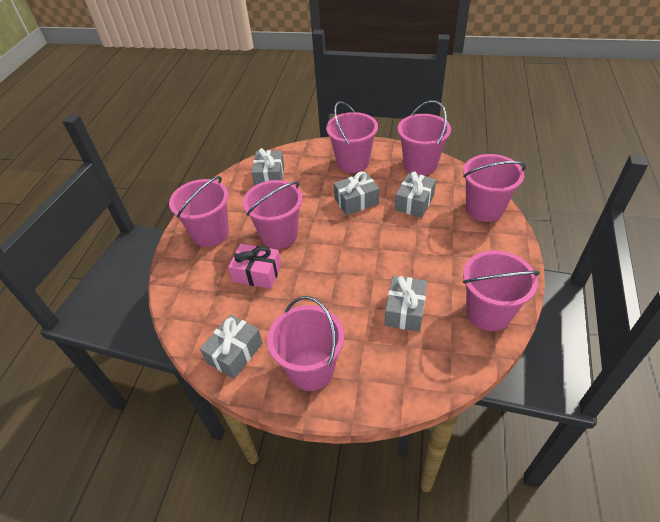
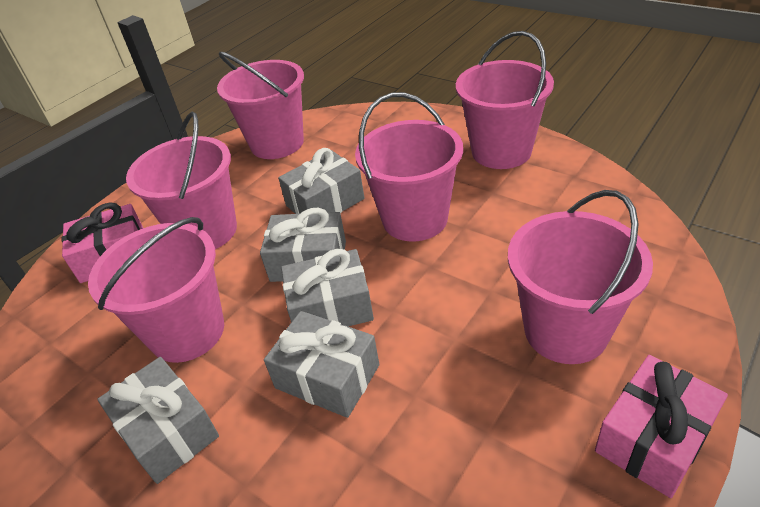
pink bucket: 7 -> 6
pink gift: 1 -> 2

